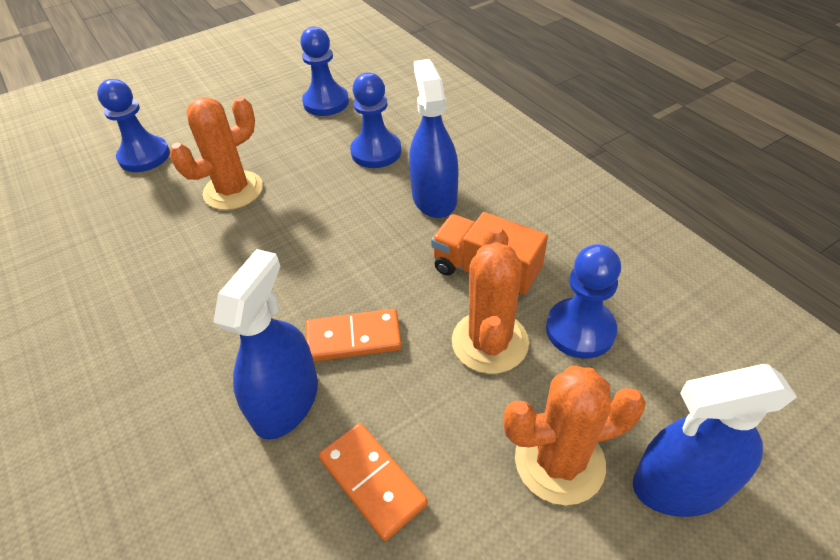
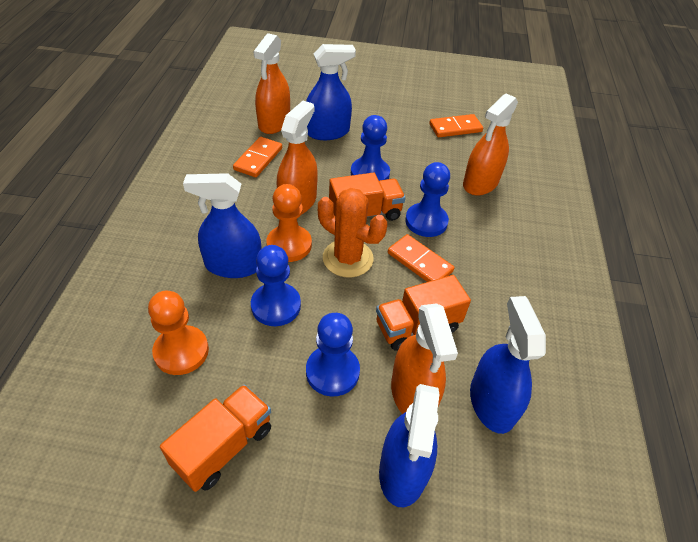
blue spray bottle: 3 -> 4
orange cactus: 3 -> 1
orange domino: 2 -> 3
orange pawn: 0 -> 2
orange spray bottle: 0 -> 4
orange truck: 1 -> 3

